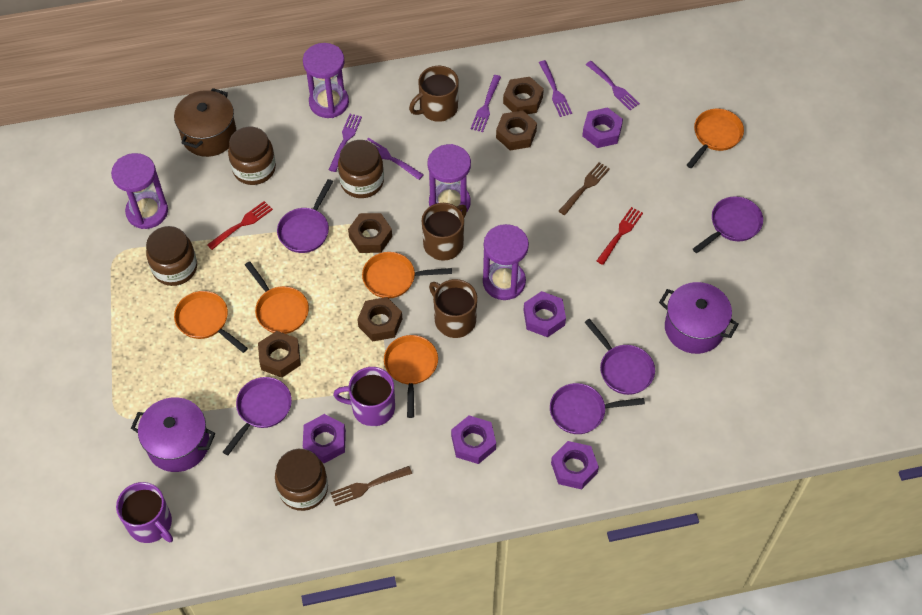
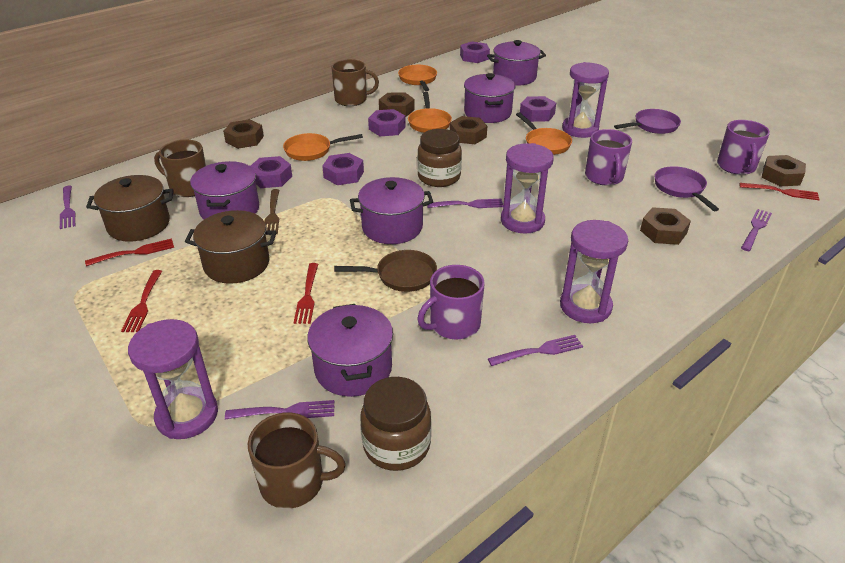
brown fork: 2 -> 1
brown jar: 4 -> 2
brown pan: 0 -> 1
brown pot: 1 -> 2
orange pan: 5 -> 4
purple mug: 2 -> 3
purple pan: 5 -> 2
purple pot: 2 -> 5
red fork: 2 -> 4

